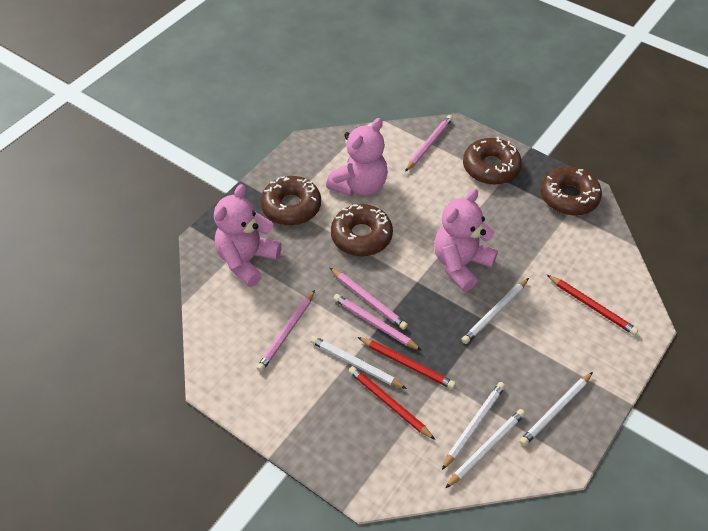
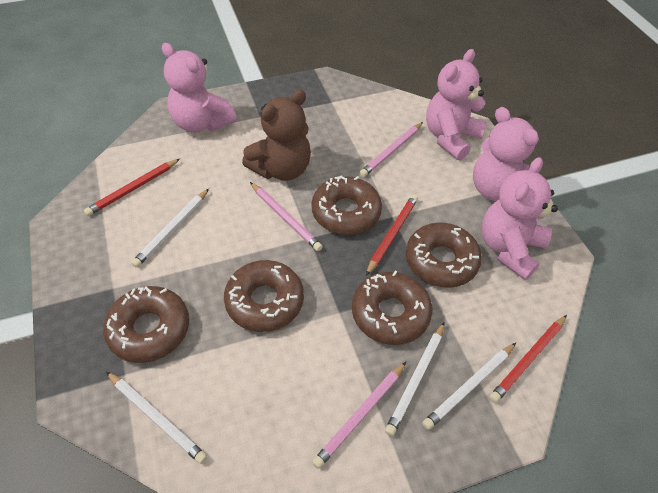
brown donut: 4 -> 5
brown teddy bear: 0 -> 1
pink pencil: 4 -> 3
pink teddy bear: 3 -> 4
white pencil: 5 -> 4

